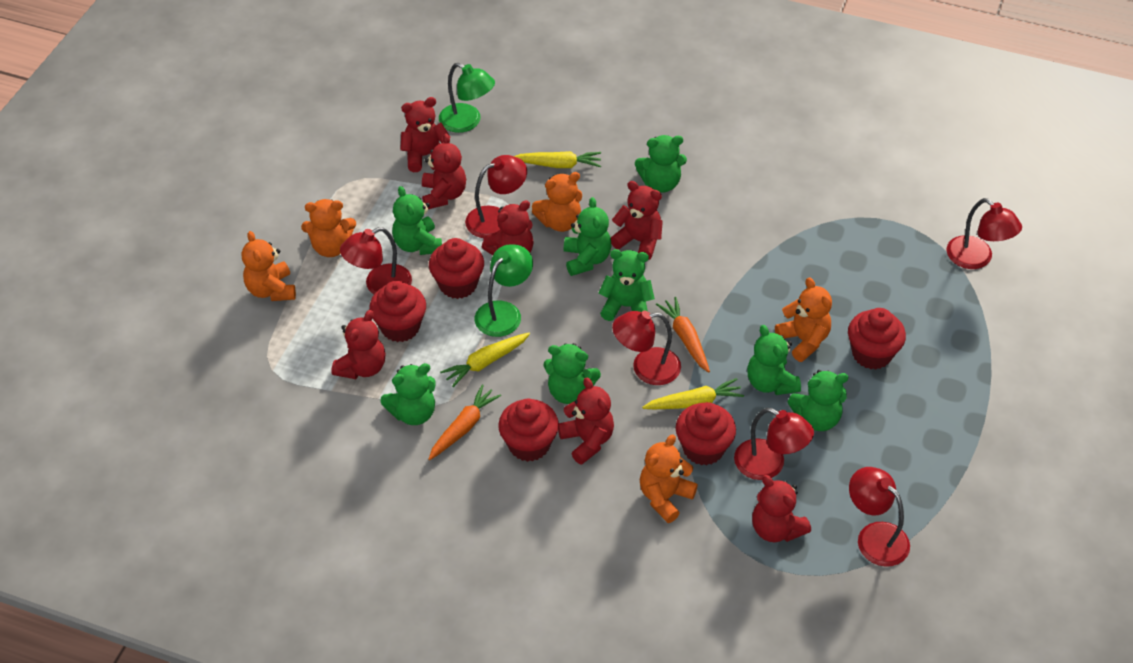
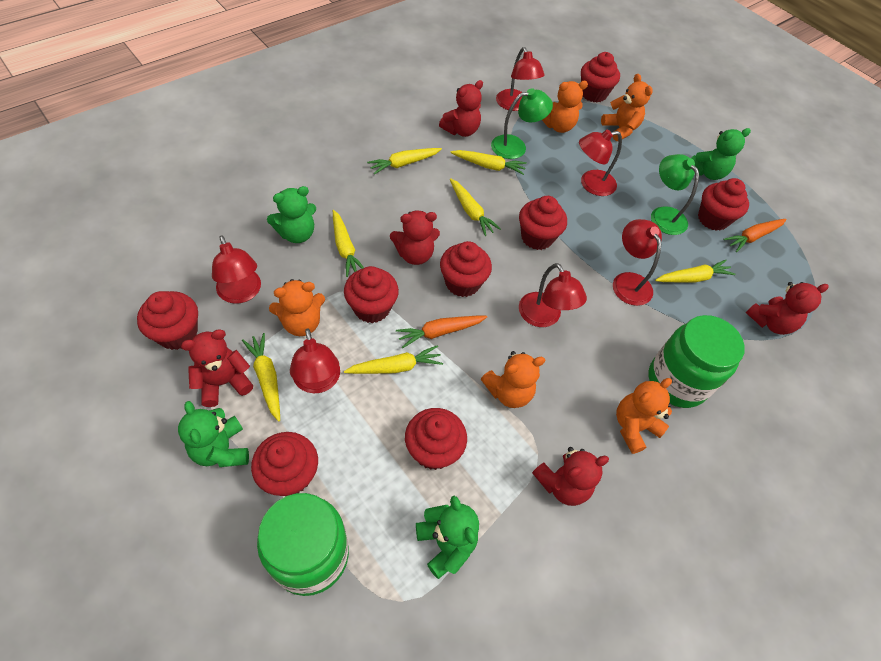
green jar: 0 -> 2
green teddy bear: 8 -> 4
red cupcake: 5 -> 8
red teddy bear: 7 -> 5
yellow carrot: 3 -> 7

